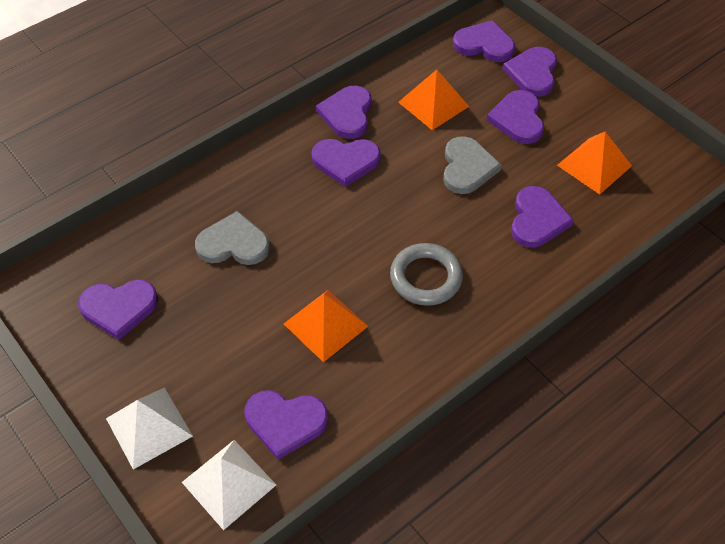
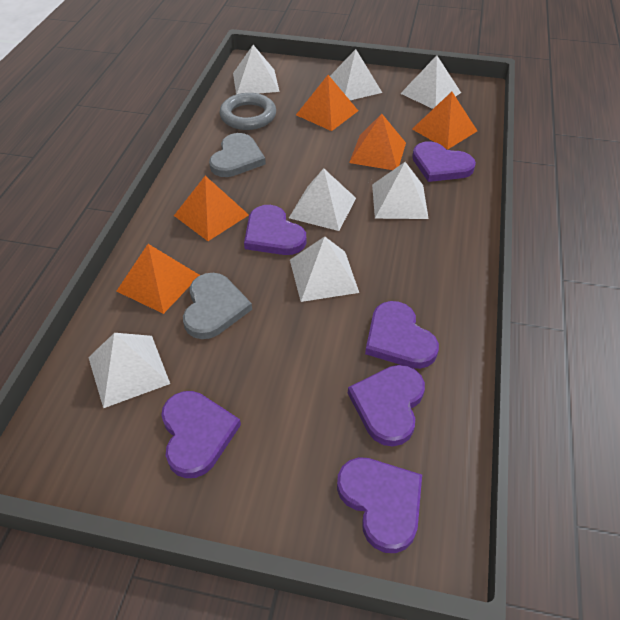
orange pyramid: 3 -> 5
purple heart: 8 -> 6
white pyramid: 2 -> 7

